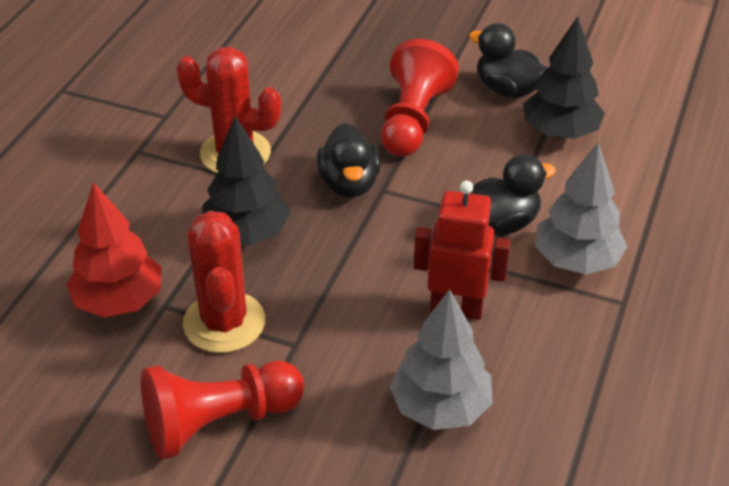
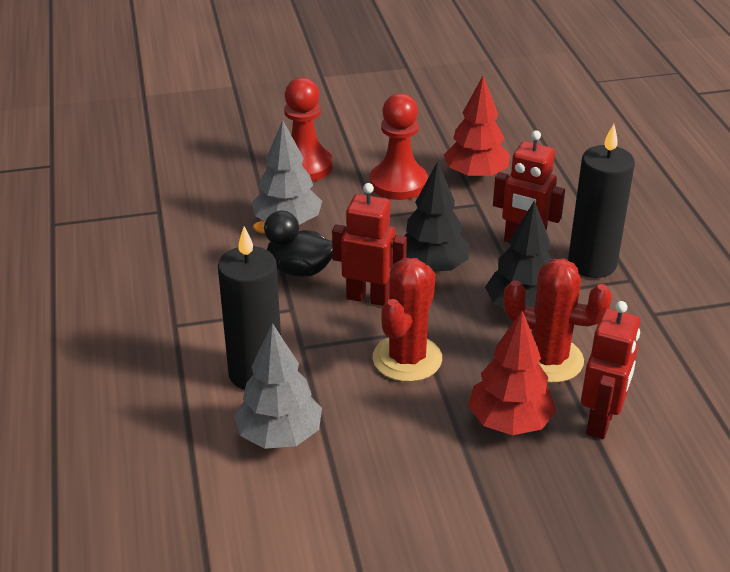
black candle: 0 -> 2
black duck: 3 -> 1
red robot: 1 -> 3
red tree: 1 -> 2

